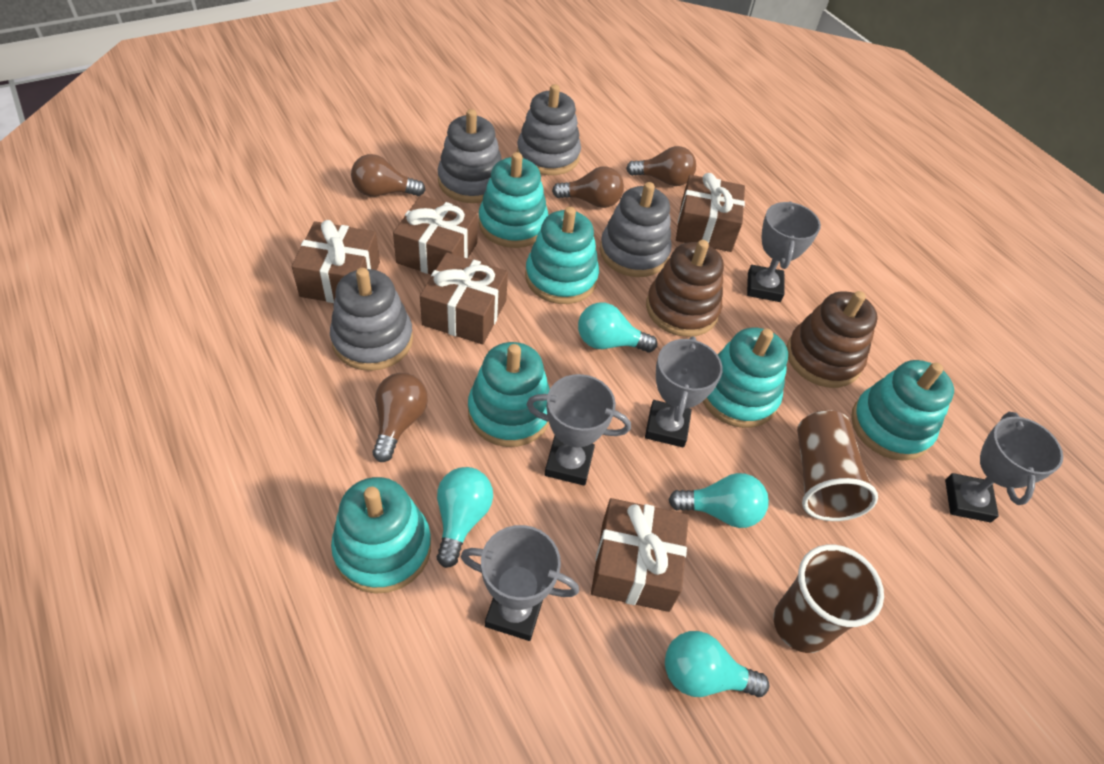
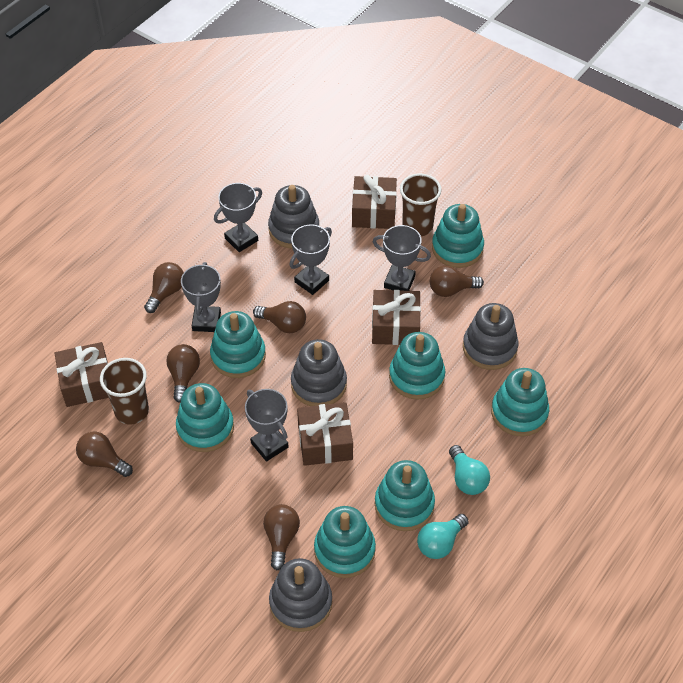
brown gift: 5 -> 4
brown light bulb: 4 -> 6
brown stacking toy: 2 -> 0
turquoise light bulb: 4 -> 2
turquoise stacking toy: 6 -> 7

